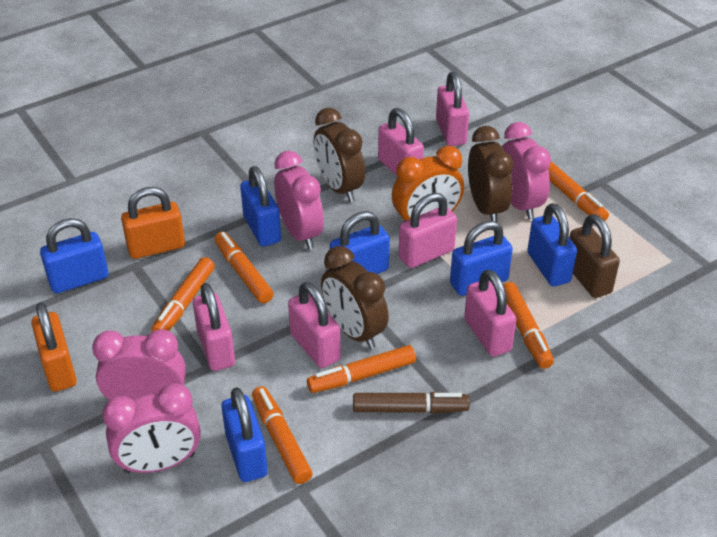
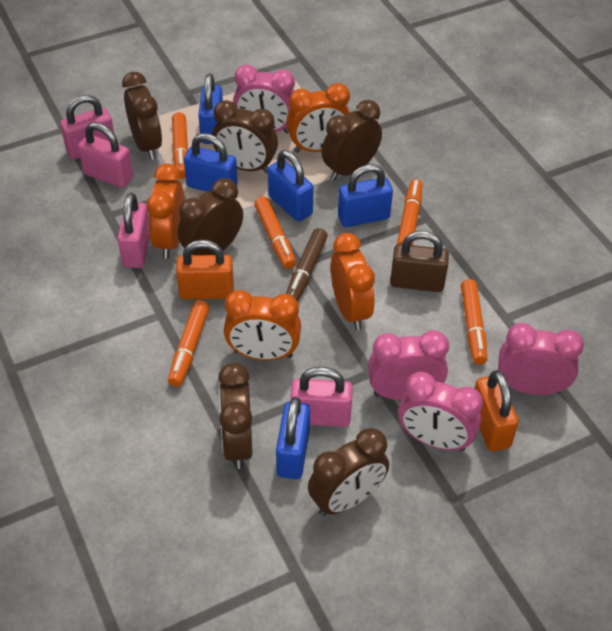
blue padlock: 6 -> 5
brown clock: 3 -> 6
orange clock: 1 -> 4
orange marker: 6 -> 5
pink padlock: 6 -> 4

